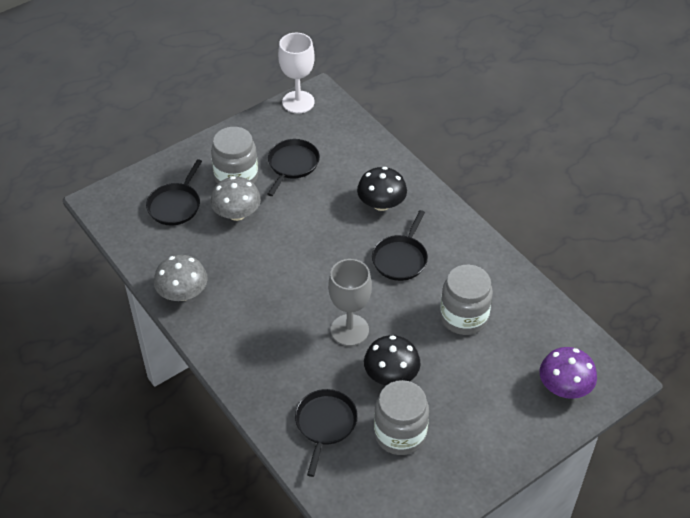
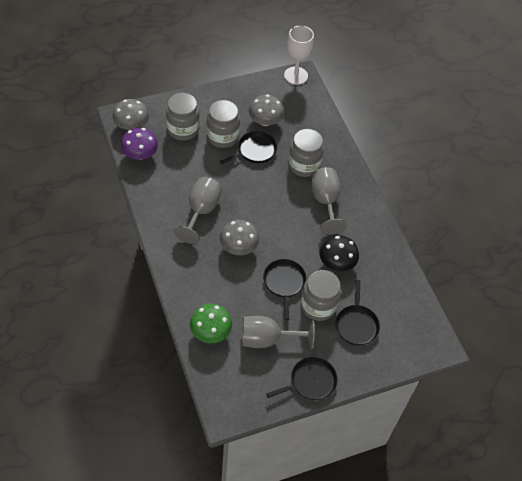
black mushroom: 2 -> 1
green mushroom: 0 -> 1
grey goblet: 1 -> 3
grey jar: 3 -> 4
grey mushroom: 2 -> 3

